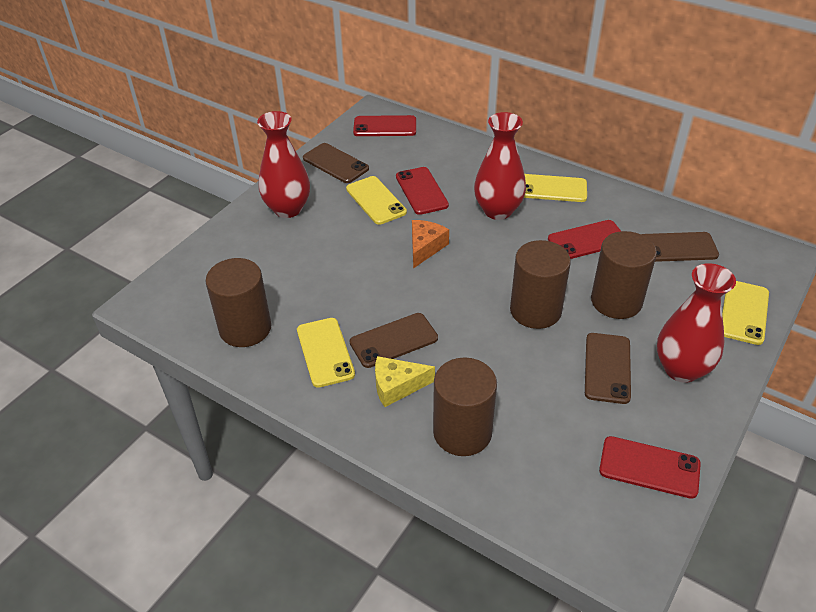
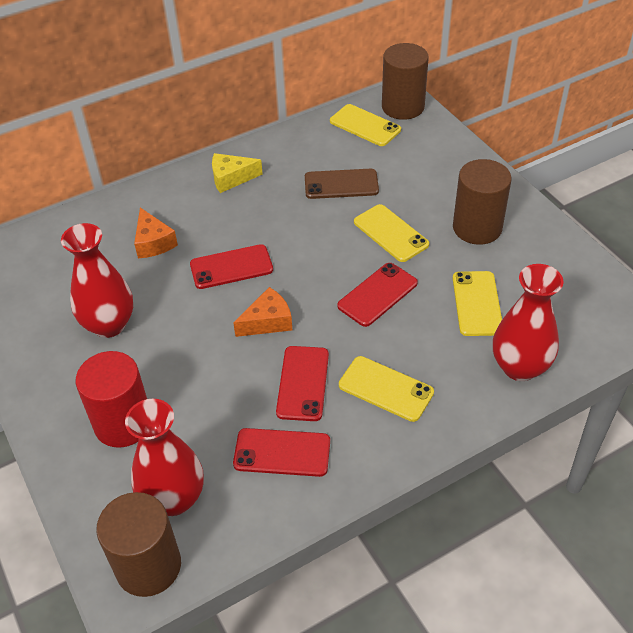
brown cylinder: 4 -> 3
brown phone: 4 -> 1
orange cheese: 1 -> 2
red cylinder: 0 -> 1

